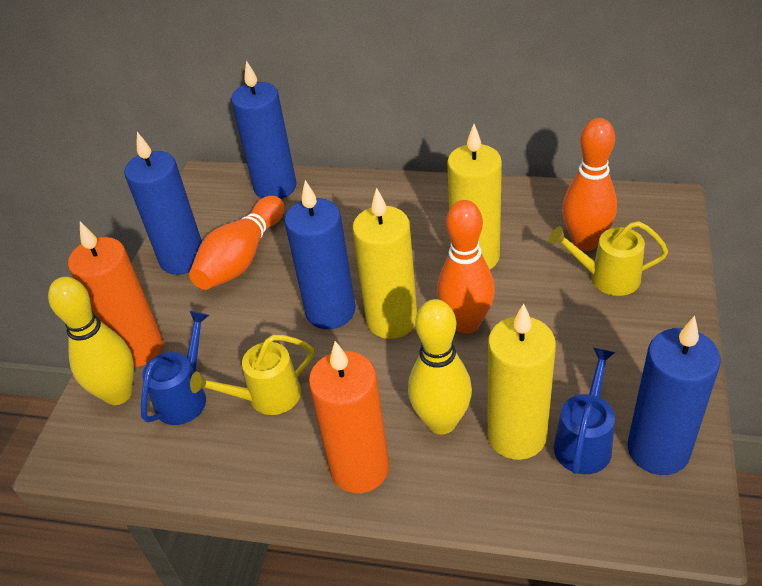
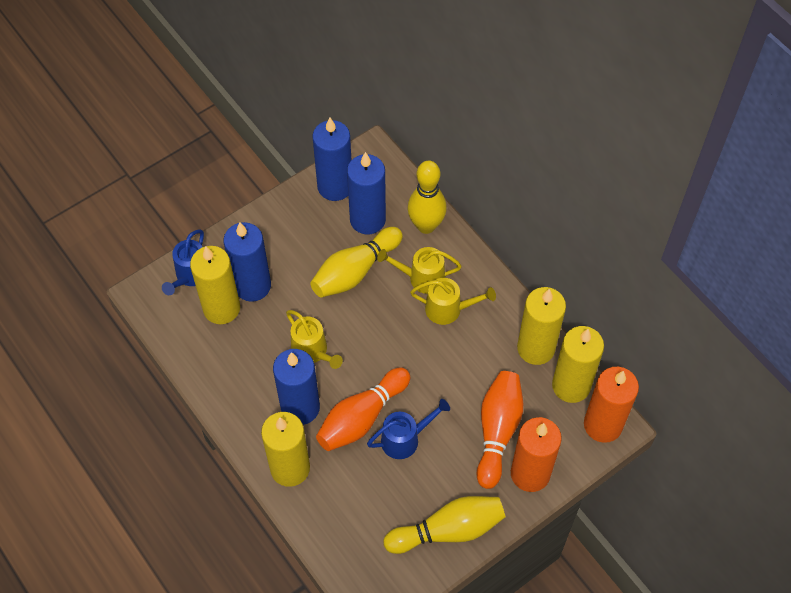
orange bowling pin: 3 -> 2
yellow bowling pin: 2 -> 3
yellow candle: 3 -> 4
yellow watering can: 2 -> 3

